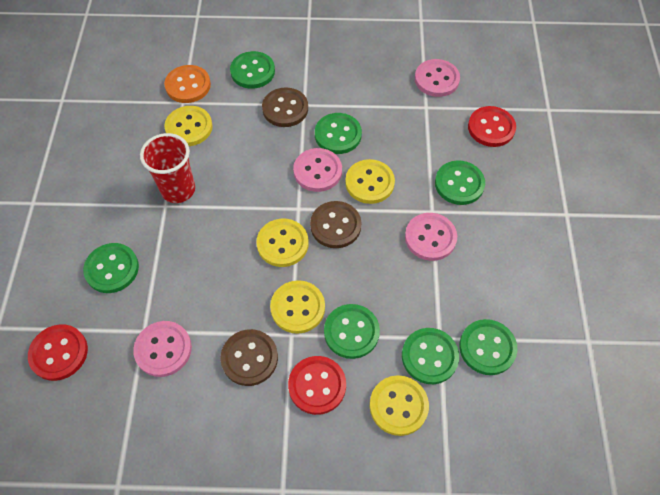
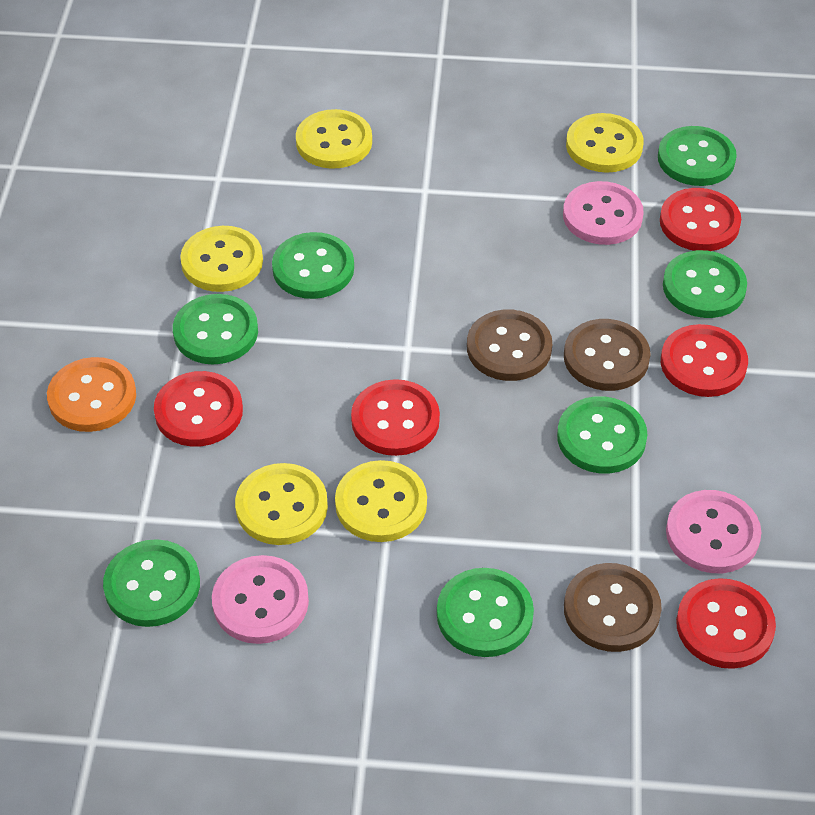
pink button: 4 -> 3
red button: 3 -> 5
red cup: 1 -> 0

